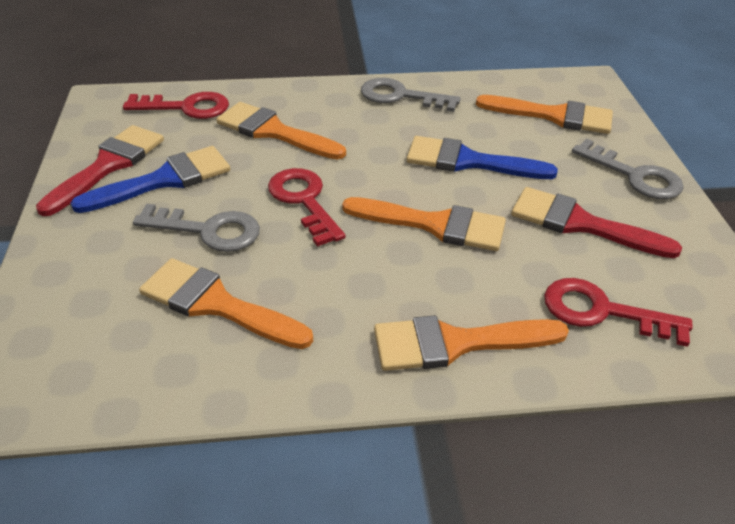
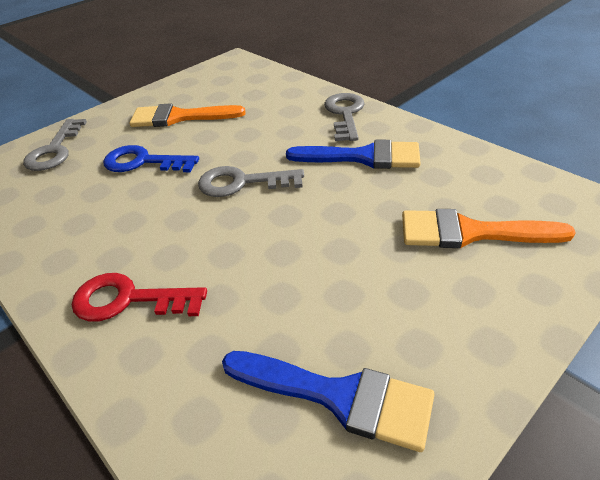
blue key: 0 -> 1
orange brush: 5 -> 2
red brush: 2 -> 0
red key: 3 -> 1

